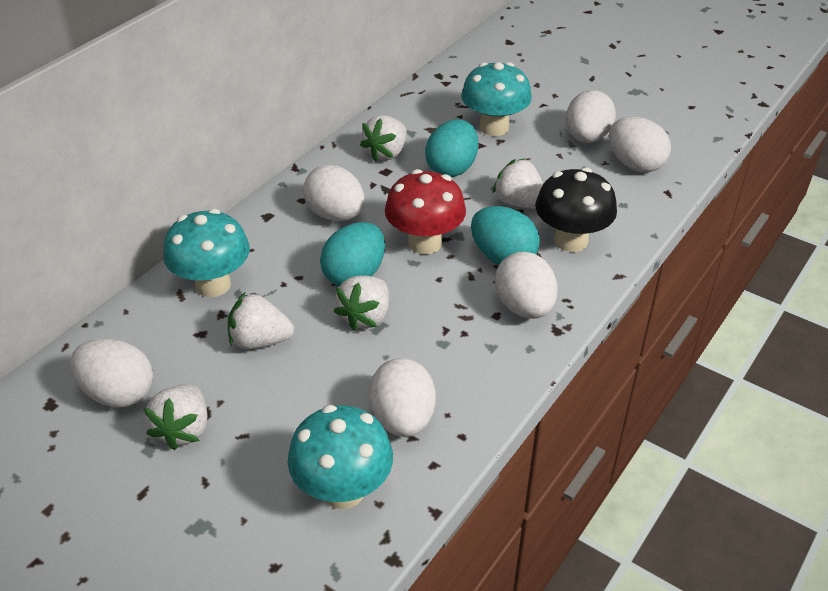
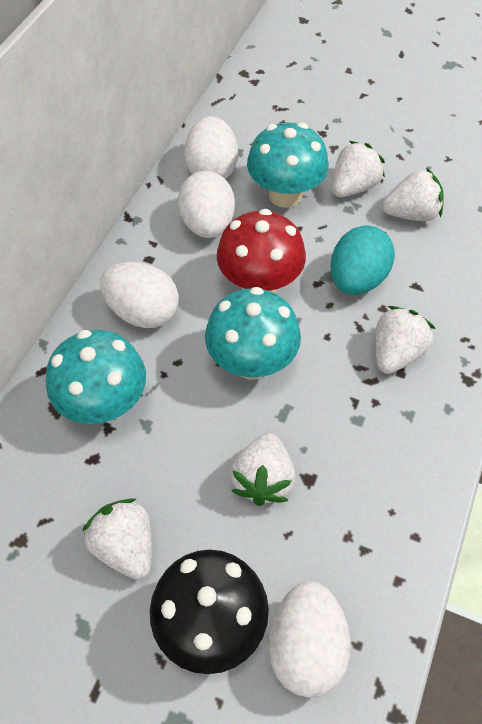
turquoise egg: 3 -> 1
white egg: 6 -> 4

